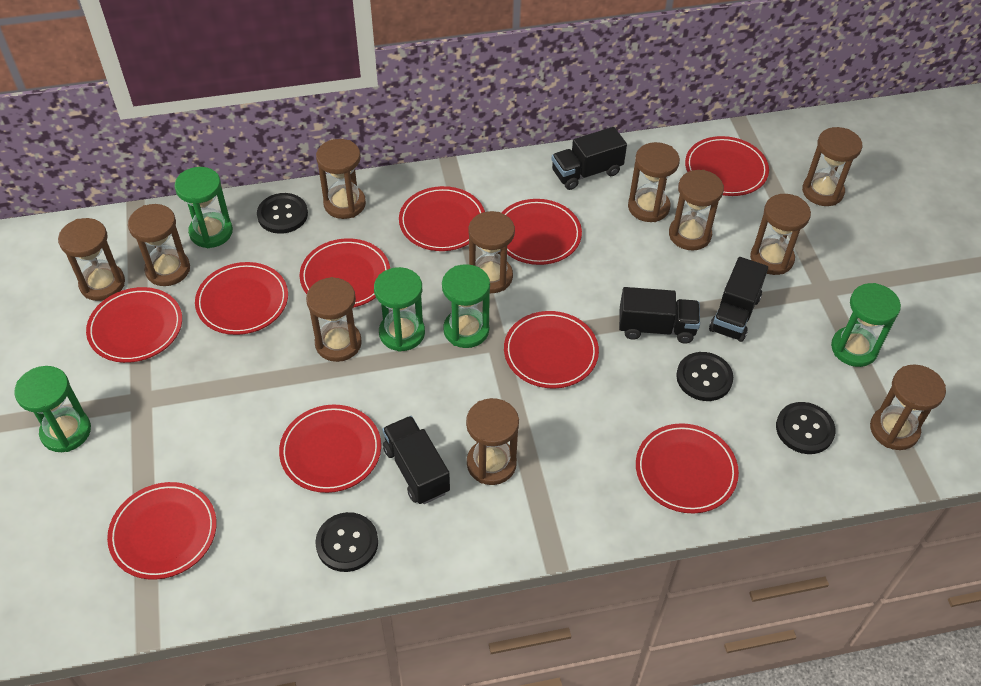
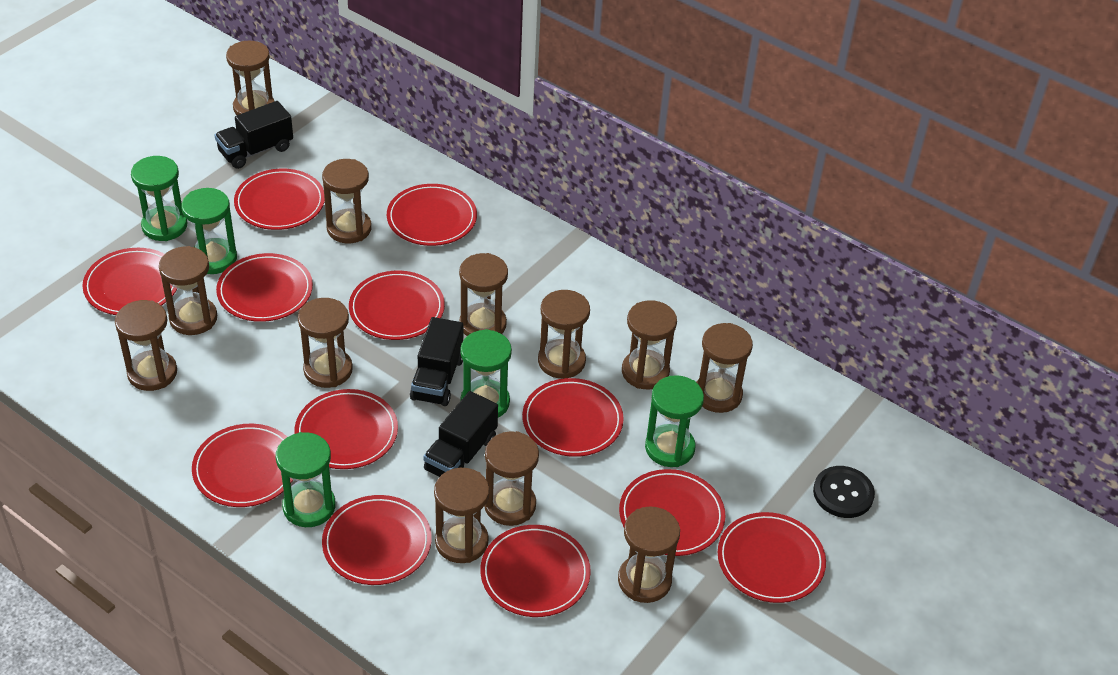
black button: 4 -> 1
black truck: 4 -> 3
brown hourglass: 11 -> 12
red plate: 10 -> 12

